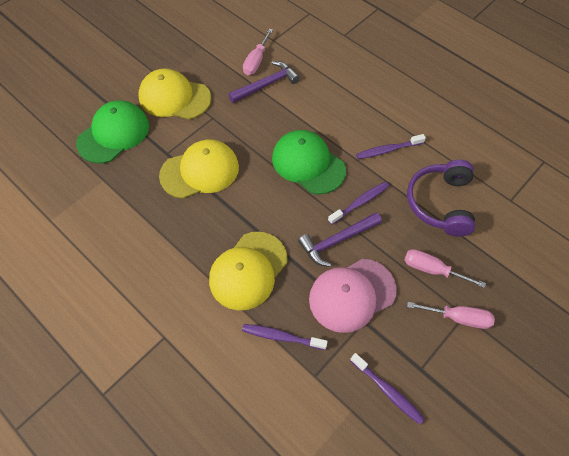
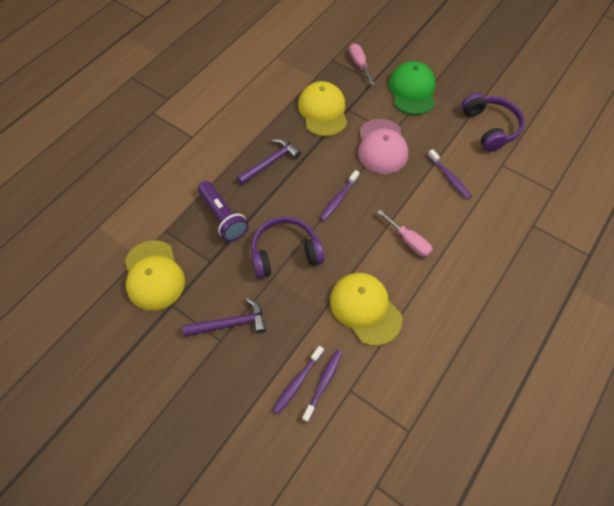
green cap: 2 -> 1
pink screwdriver: 3 -> 2
purple flashlight: 0 -> 1
purple headphones: 1 -> 2

